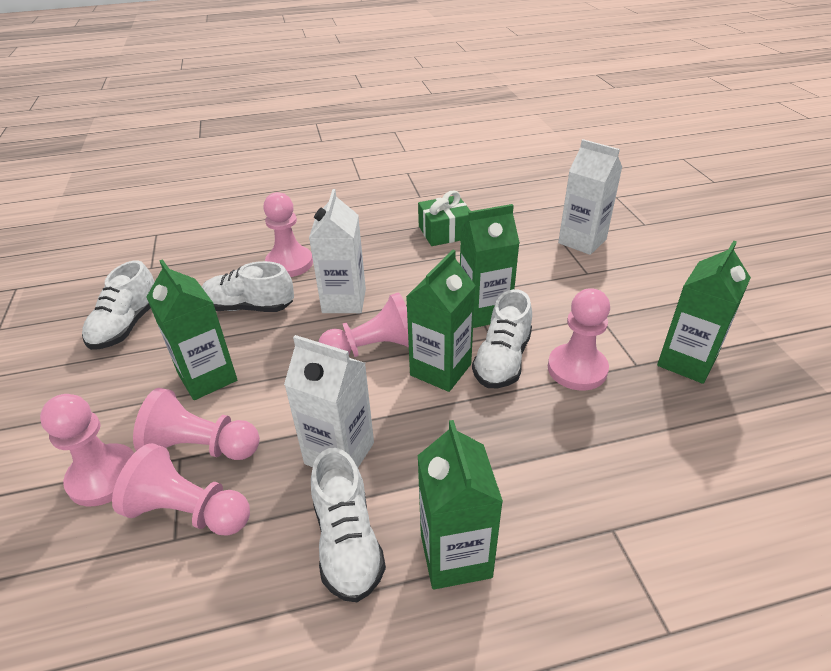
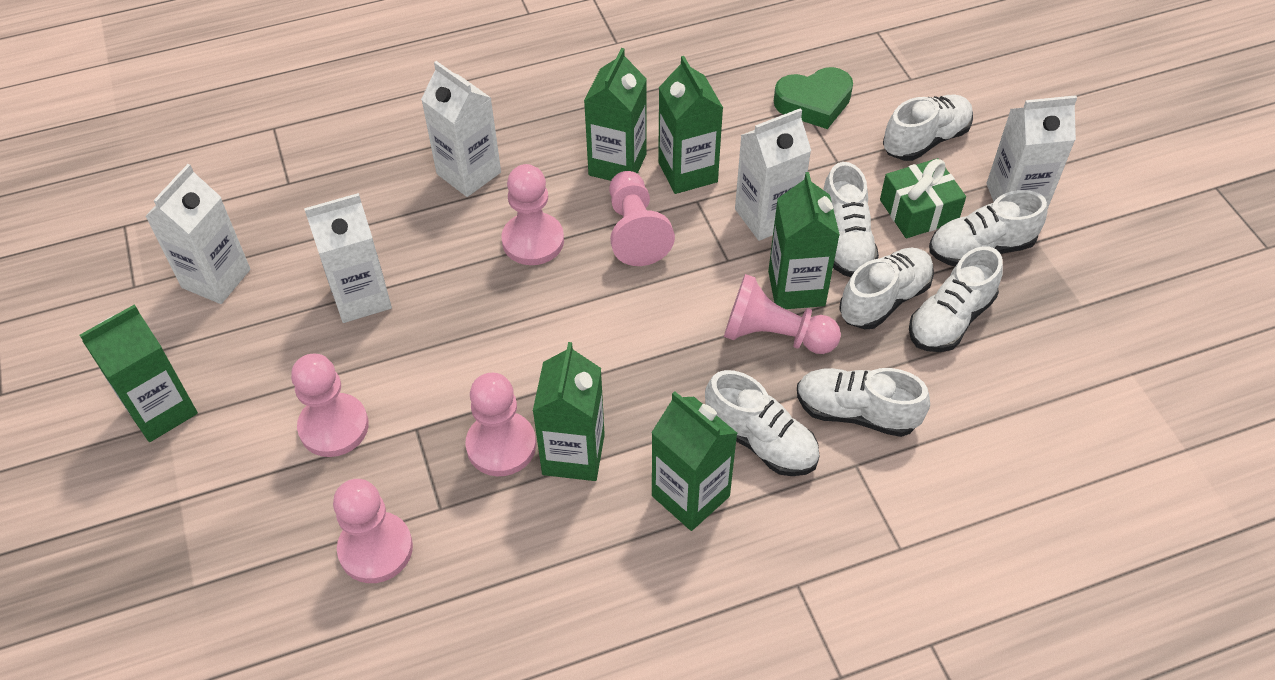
green carton: 5 -> 6
green heart: 0 -> 1
white carton: 3 -> 5
white shoe: 4 -> 7

